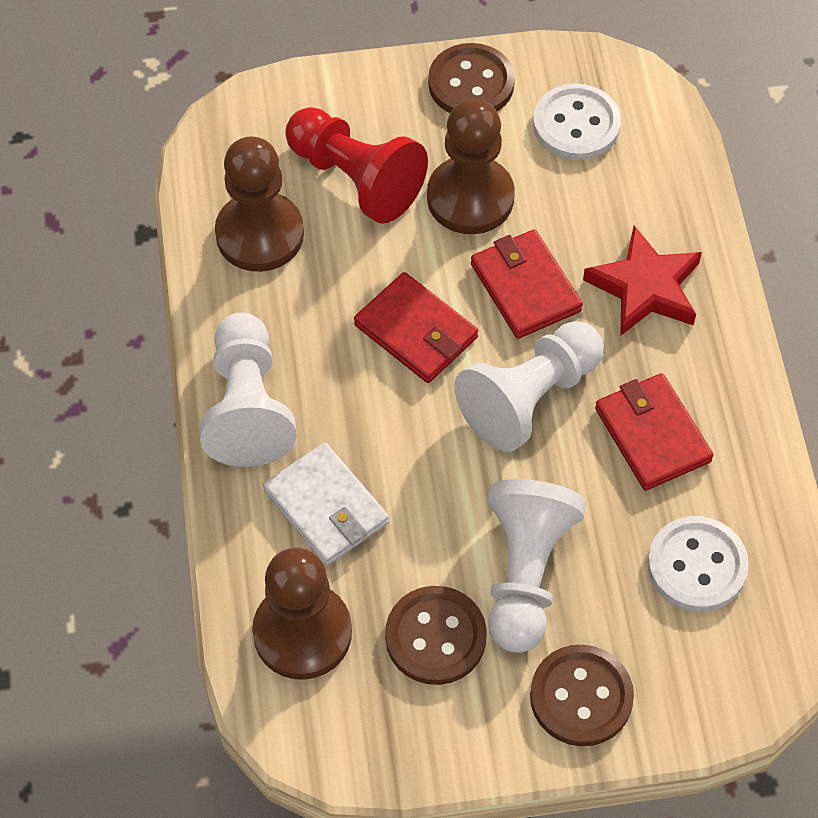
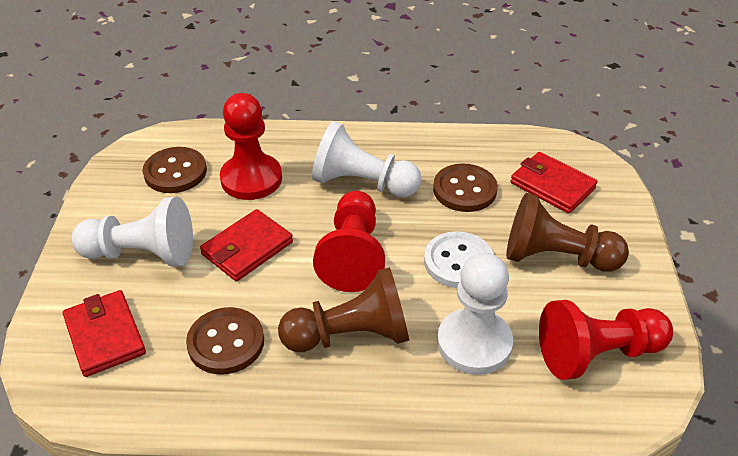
brown pawn: 3 -> 2
red pawn: 1 -> 3
red star: 1 -> 0
white button: 2 -> 1
white wallet: 1 -> 0

